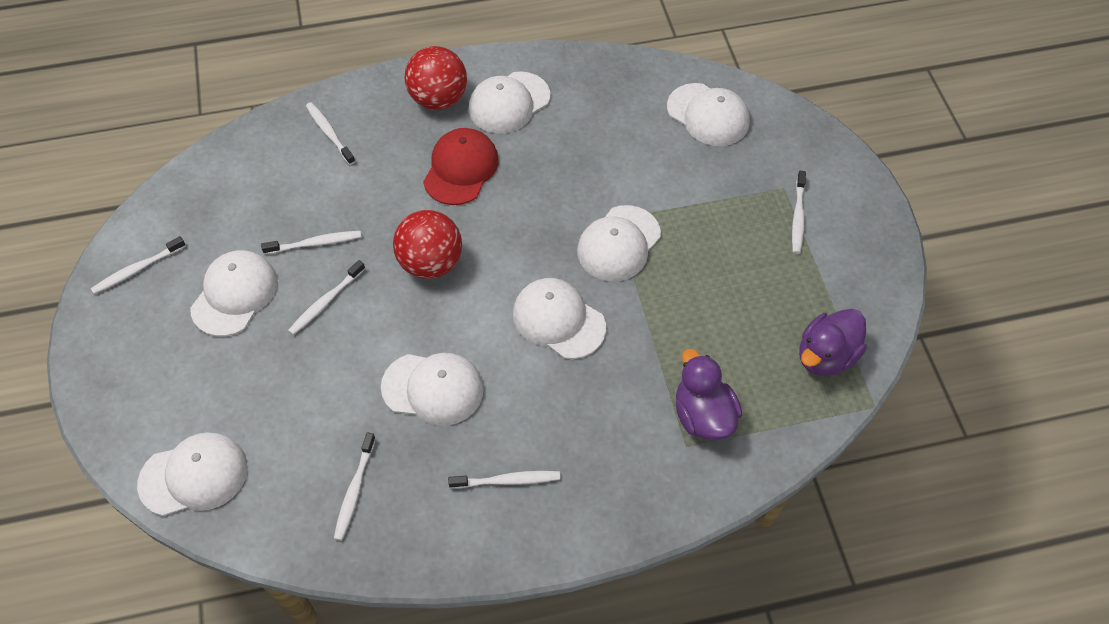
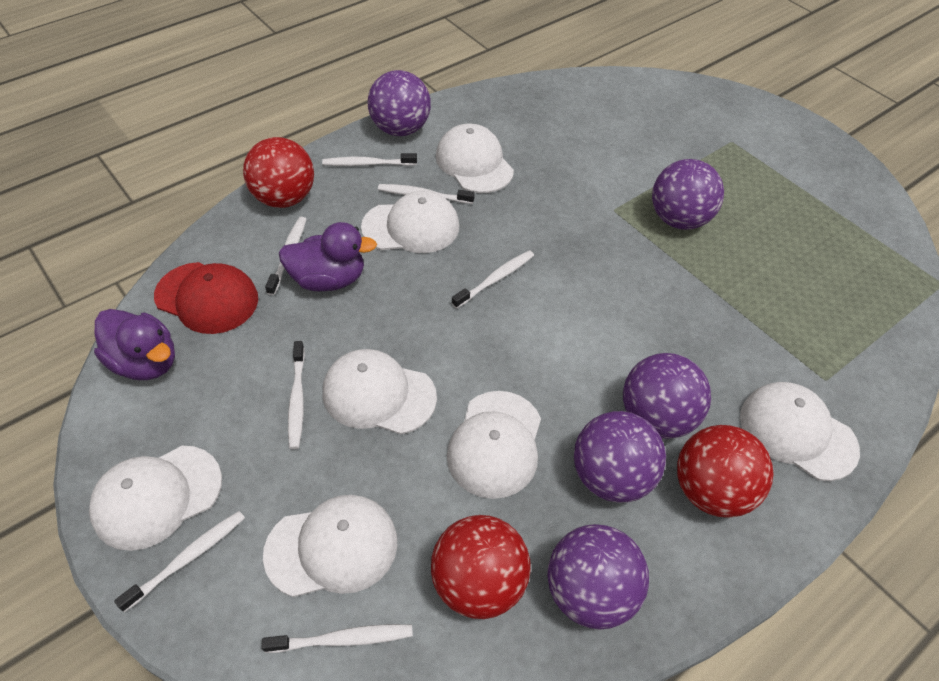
purple ball: 0 -> 5
red ball: 2 -> 3

